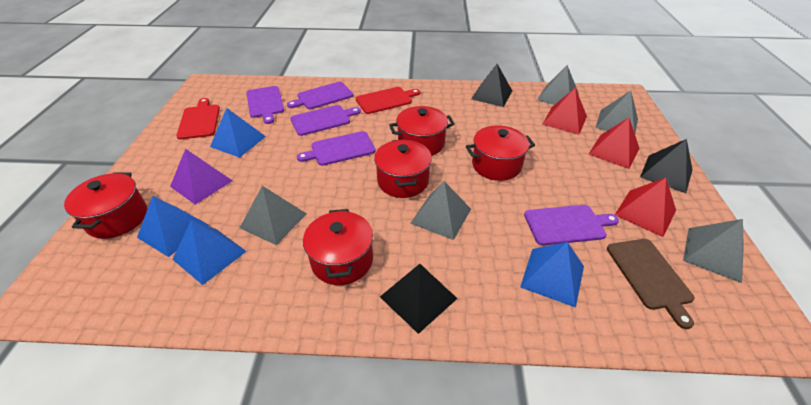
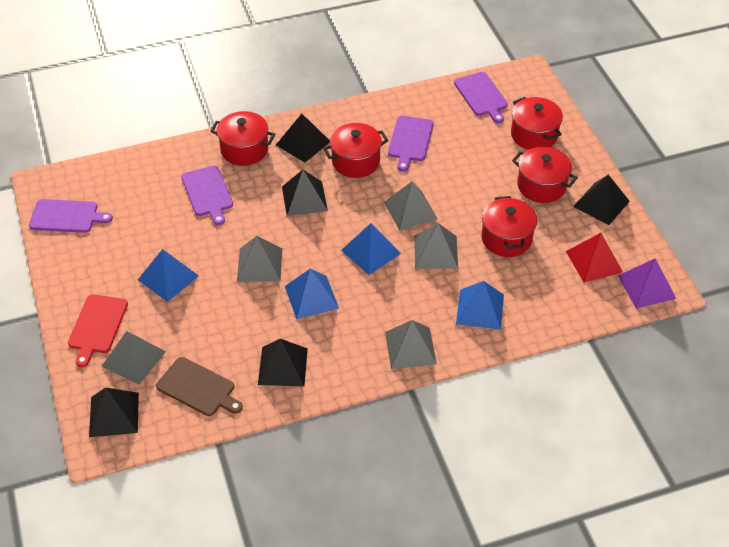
black pyramid: 3 -> 5
purple cutting board: 5 -> 4
red cutting board: 2 -> 1
red pyramid: 3 -> 1

